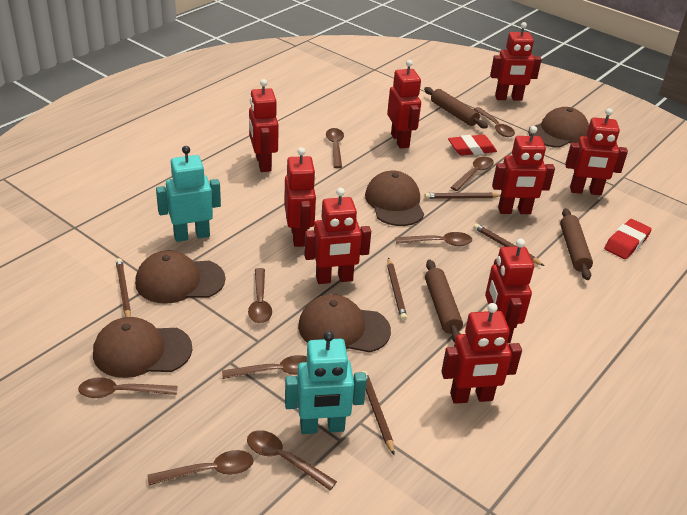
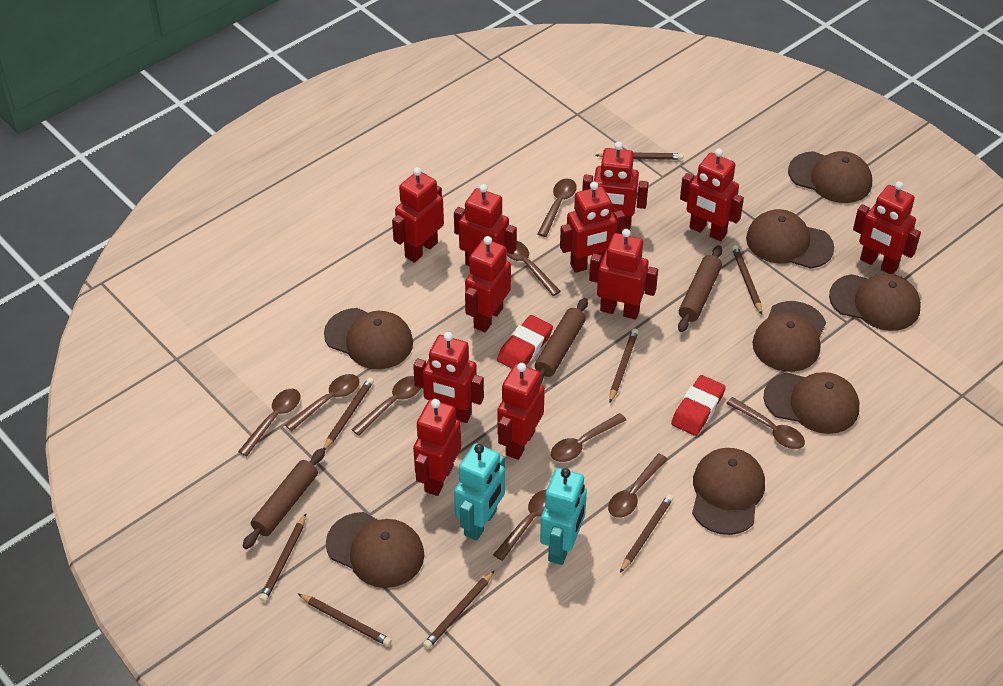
brown cap: 5 -> 8
brown pencil: 5 -> 8
red robot: 9 -> 11

